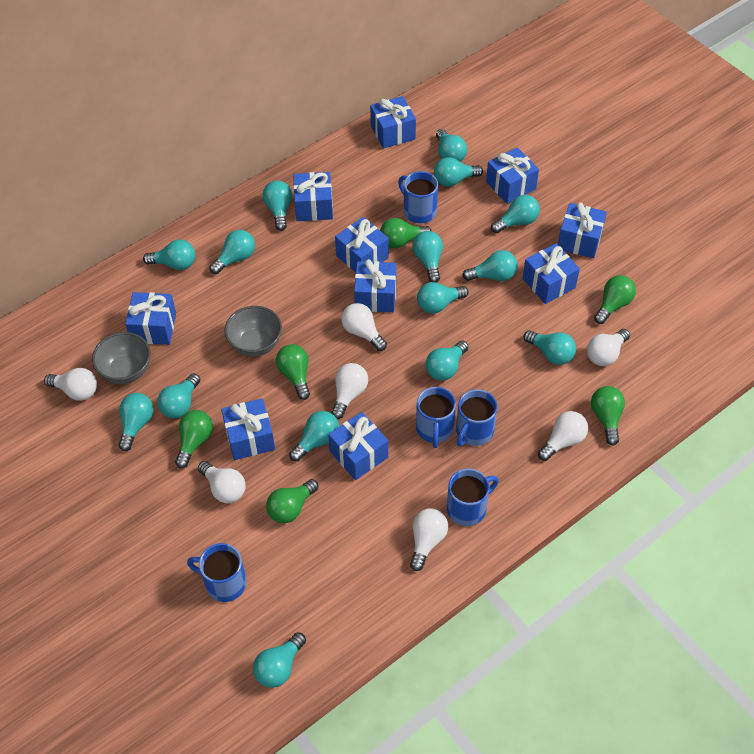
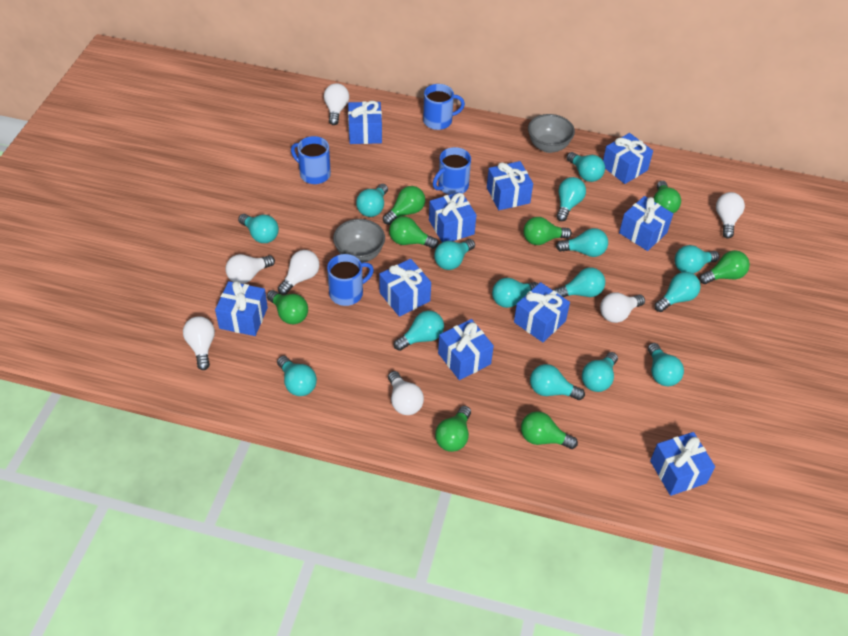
blue mug: 5 -> 4
green light bulb: 6 -> 8

